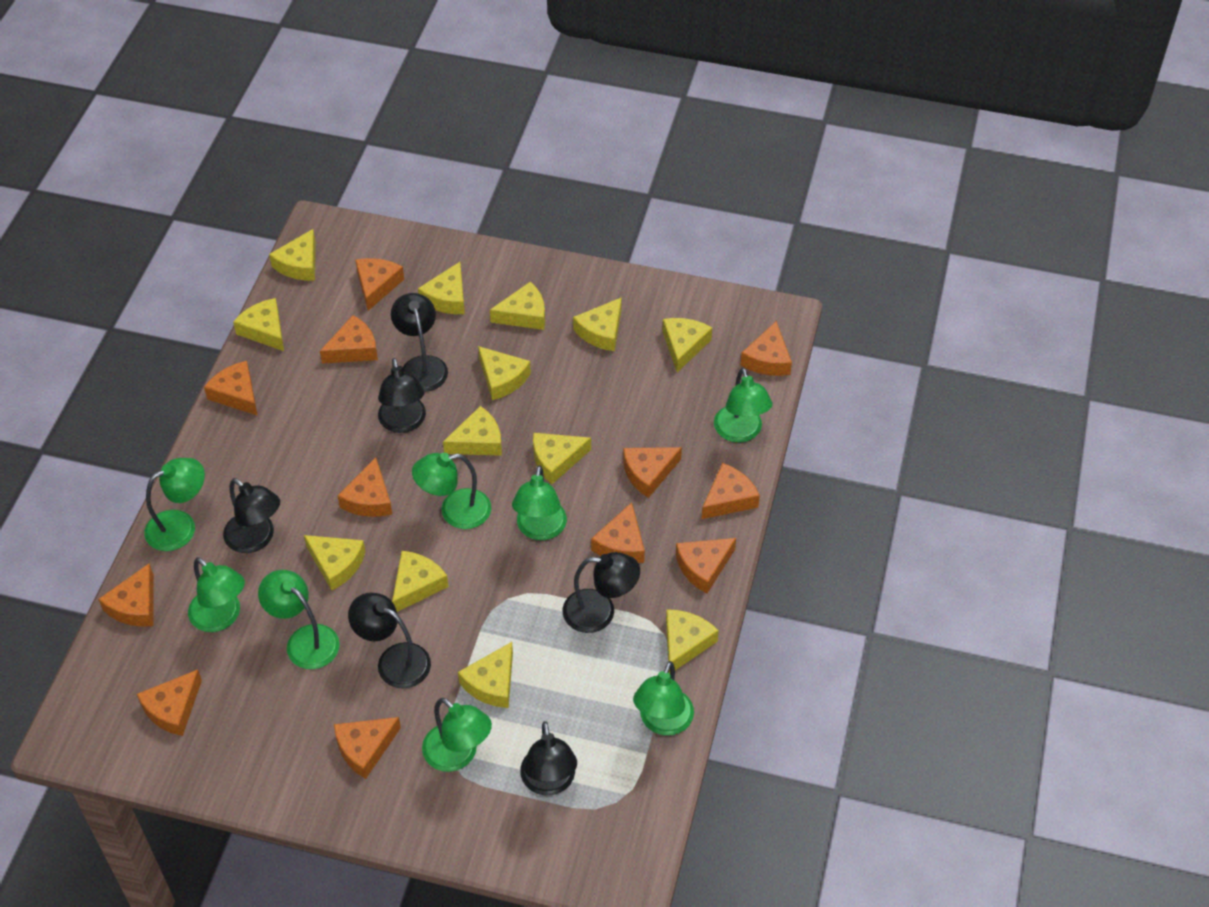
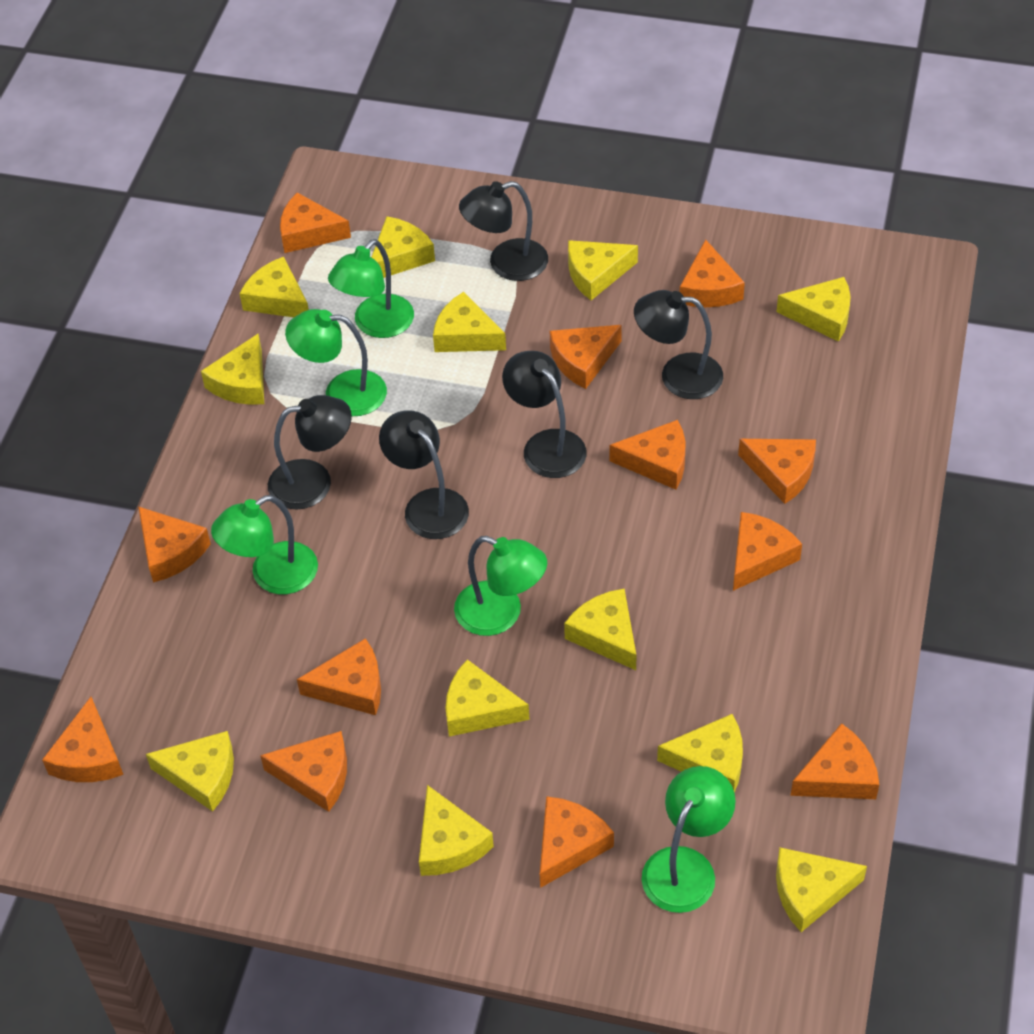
black lamp: 6 -> 5
green lamp: 8 -> 5
yellow cheese: 13 -> 12

